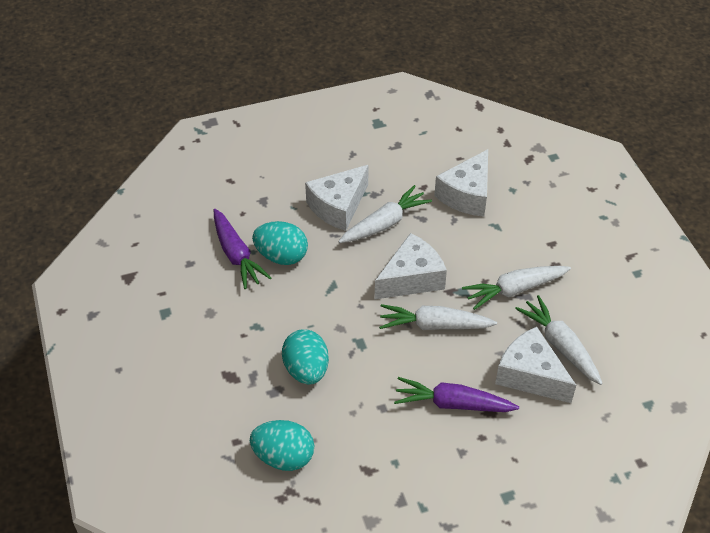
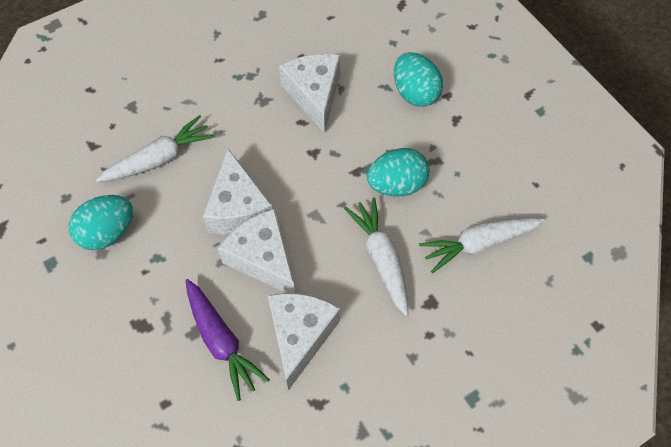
purple carrot: 2 -> 1
white carrot: 4 -> 3

